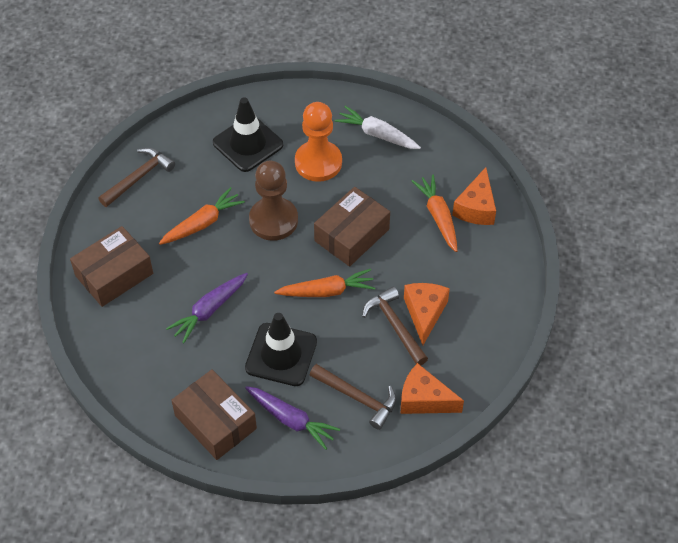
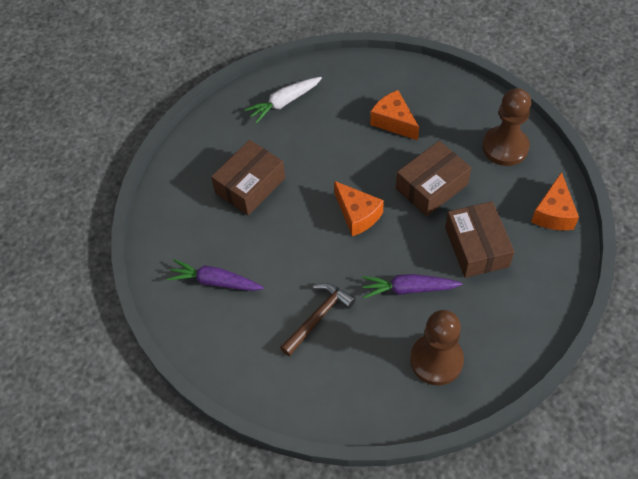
black traffic cone: 2 -> 0
brown hammer: 3 -> 1
brown pawn: 1 -> 2
orange carrot: 3 -> 0
orange pawn: 1 -> 0

